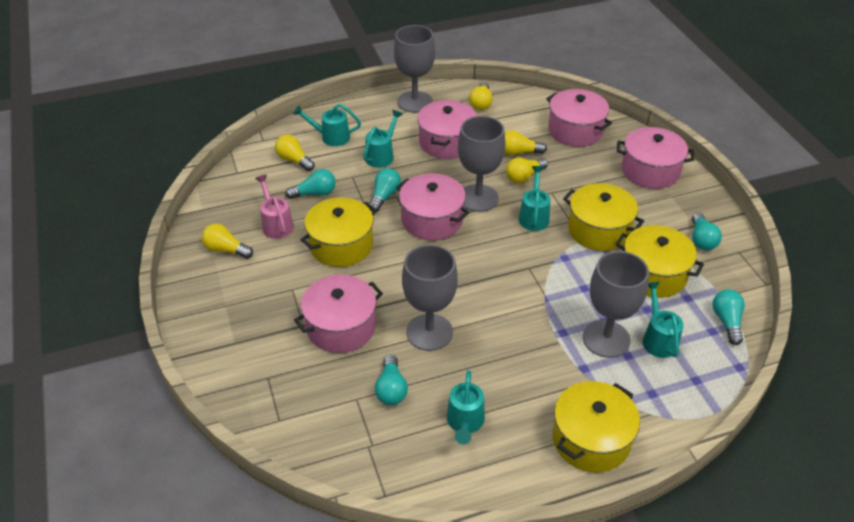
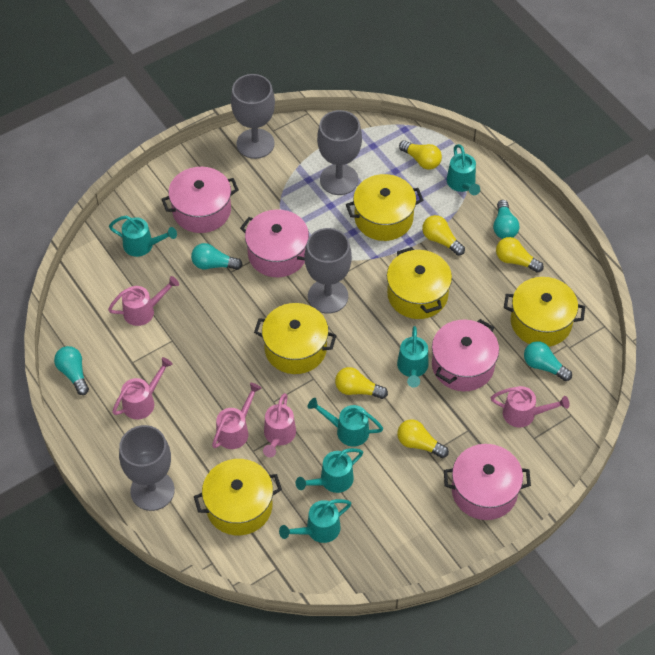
pink pot: 5 -> 4
pink watering can: 1 -> 5
turquoise light bulb: 5 -> 4
turquoise watering can: 5 -> 6
yellow pot: 4 -> 5

